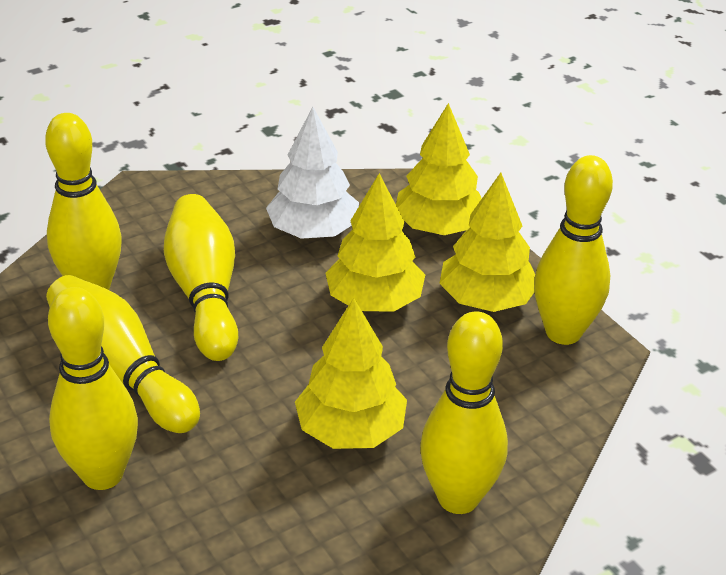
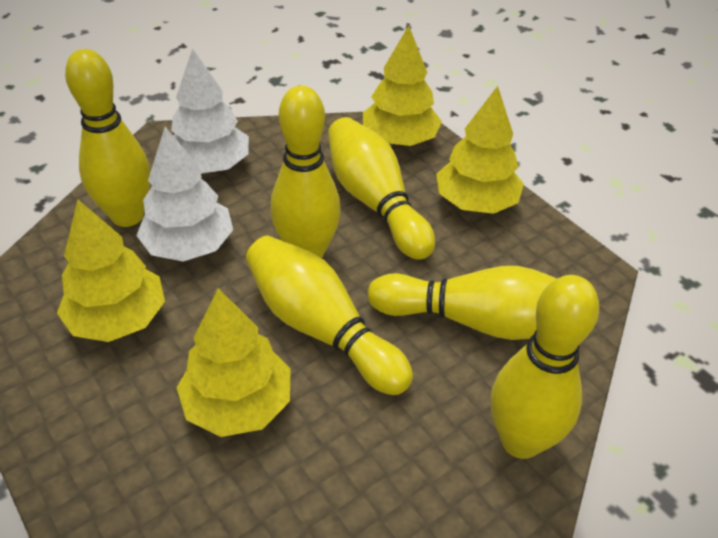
white tree: 1 -> 2

